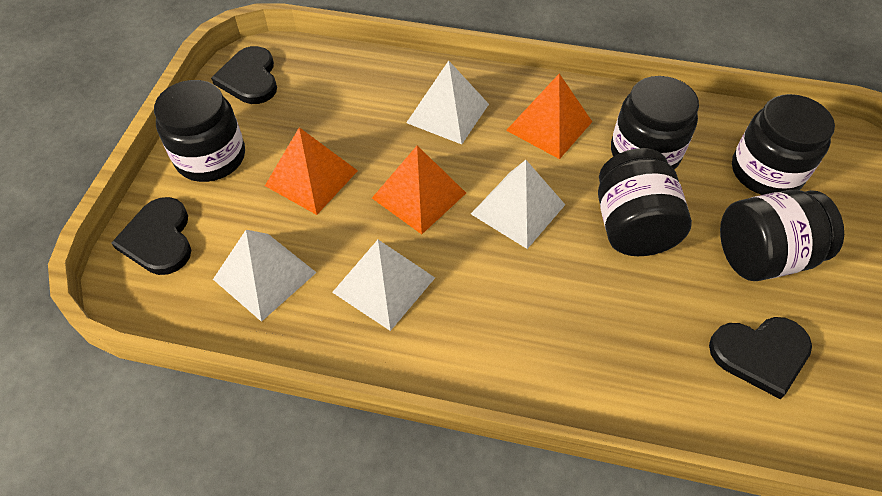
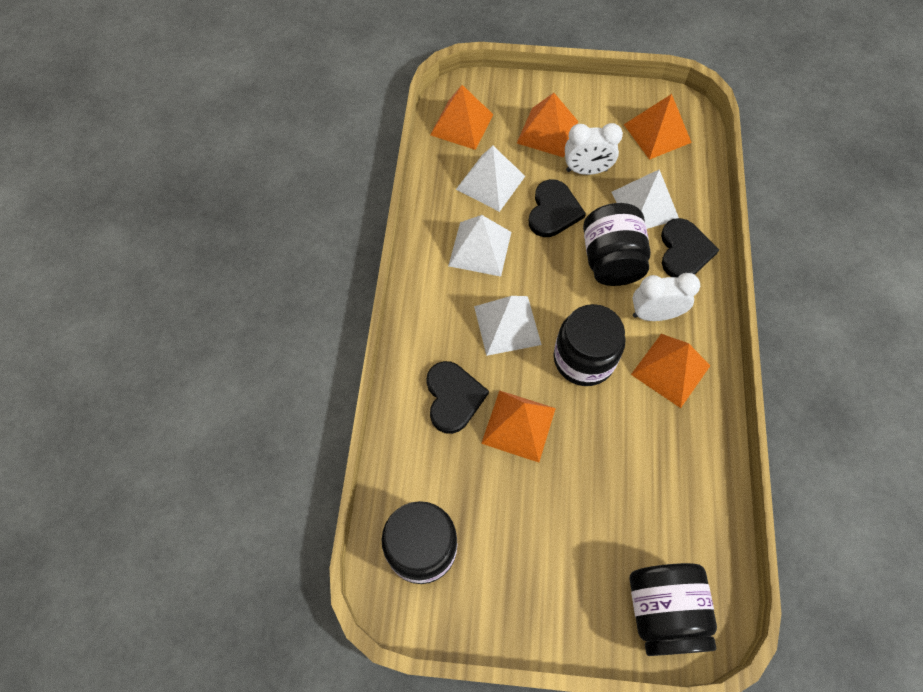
black jar: 5 -> 4
orange pyramid: 3 -> 5
white clock: 0 -> 2

